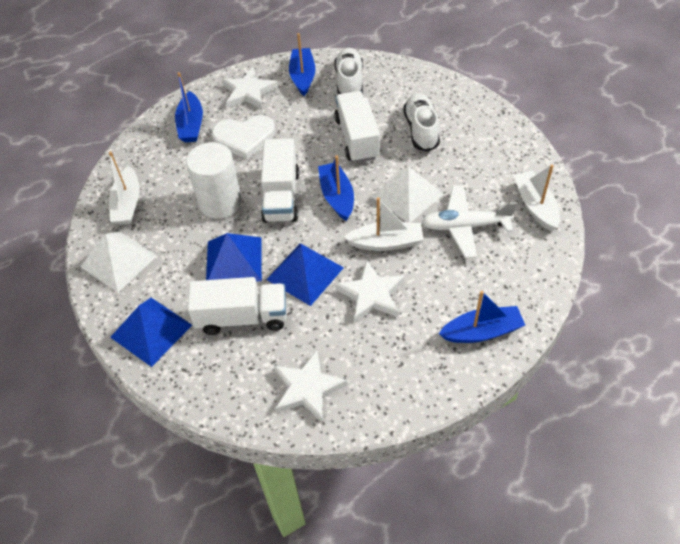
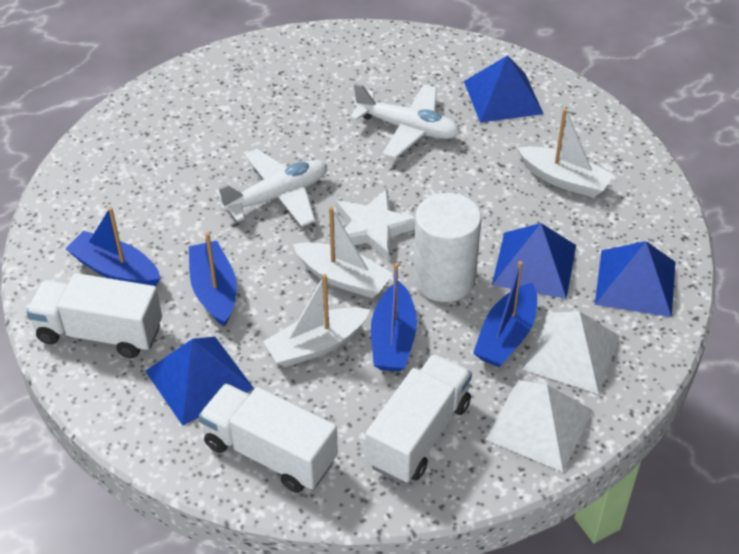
blue pyramid: 3 -> 4
white heart: 1 -> 0
white plane: 1 -> 2
white shoe: 2 -> 0
white star: 3 -> 1

